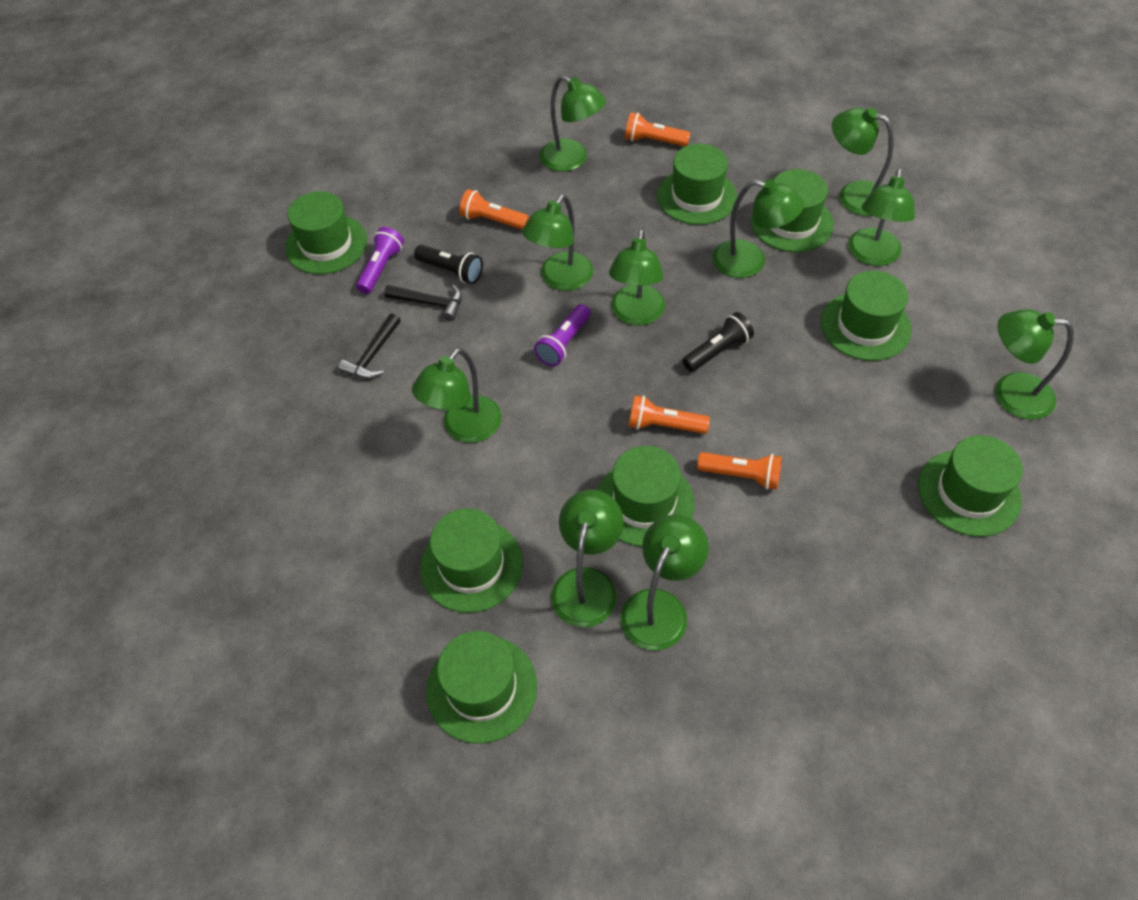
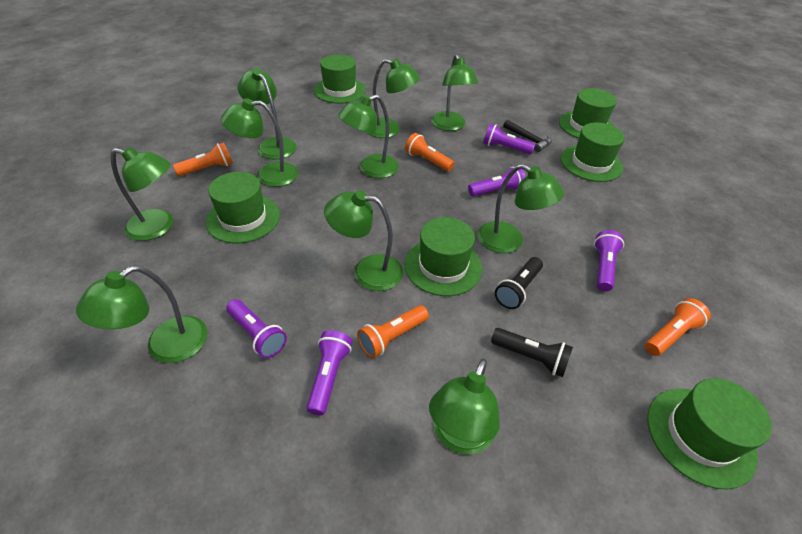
black hammer: 2 -> 1
green hat: 8 -> 6
purple flashlight: 2 -> 5

